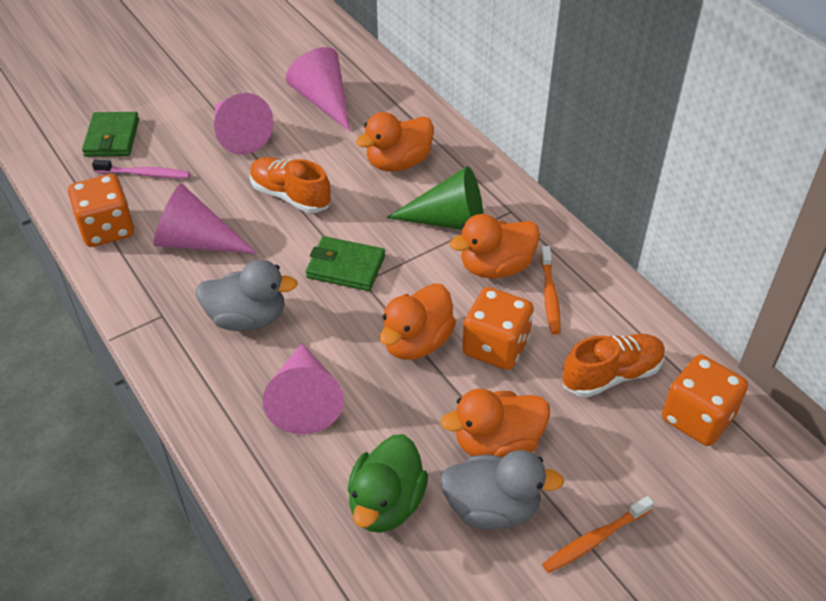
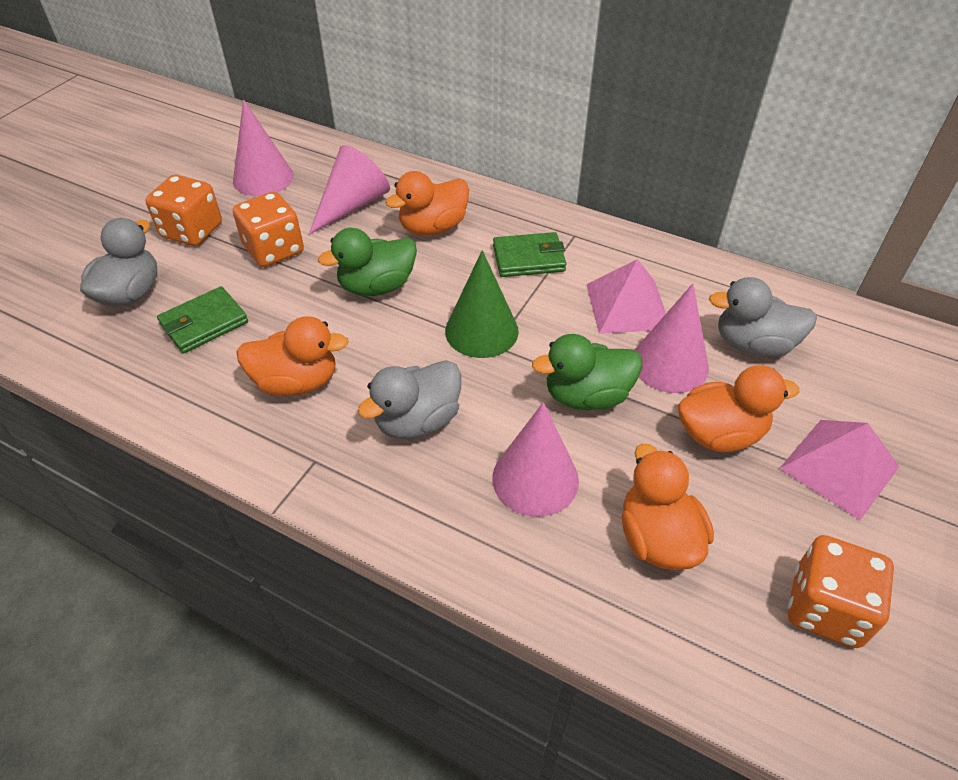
green duck: 1 -> 2
grey duck: 2 -> 3
orange shoe: 2 -> 0
orange toothbrush: 2 -> 0
pink pyramid: 0 -> 2
pink toothbrush: 1 -> 0

